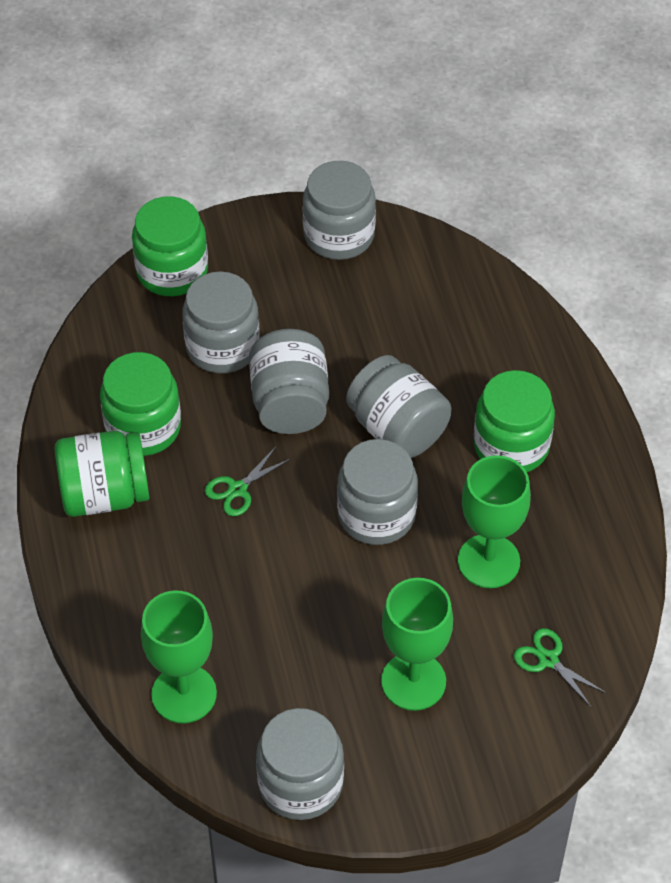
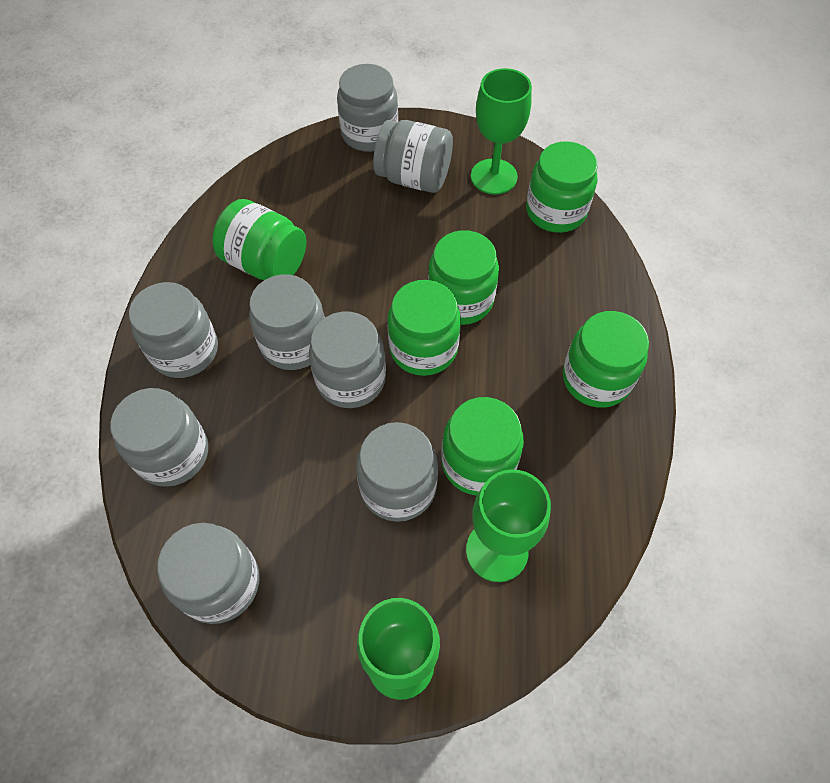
green jar: 4 -> 6
green scissors: 2 -> 0
grey jar: 6 -> 8

